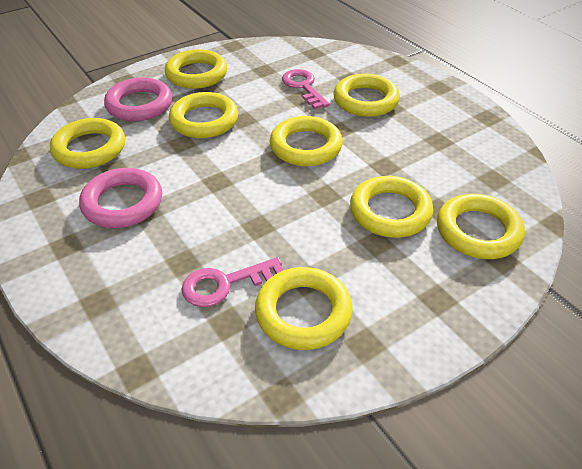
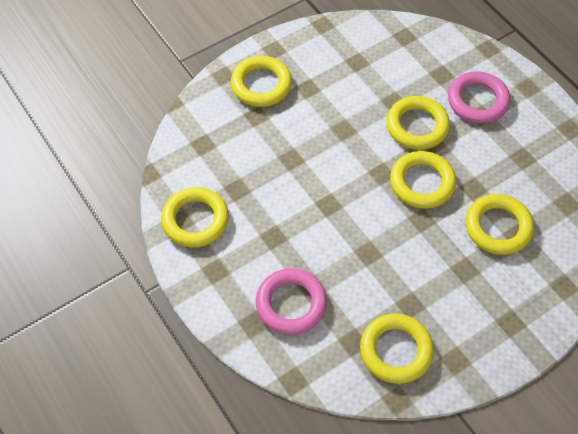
pink key: 2 -> 0
yellow ring: 8 -> 6

